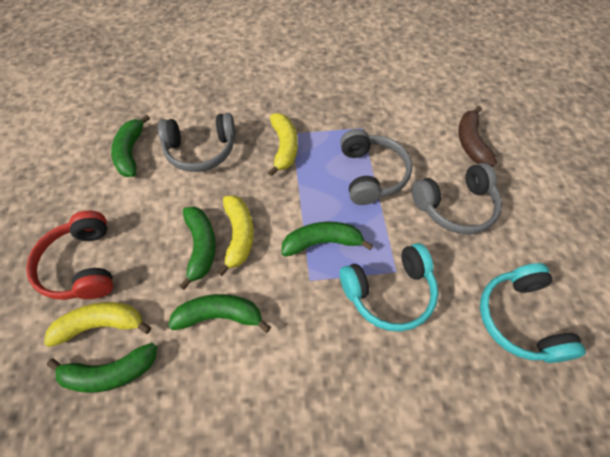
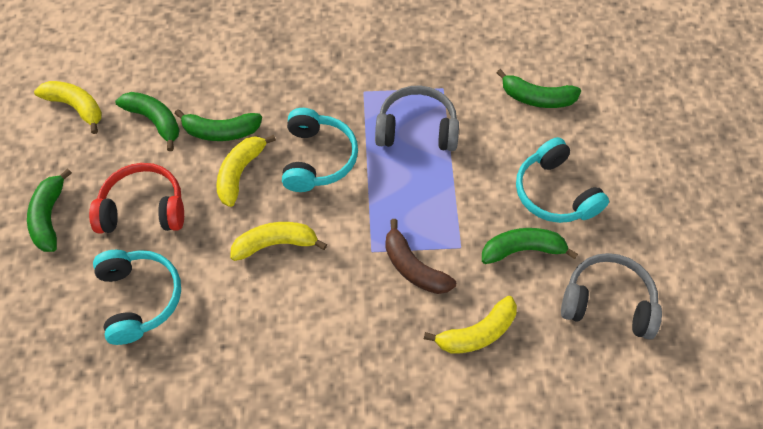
grey headphones: 3 -> 2
turquoise headphones: 2 -> 3
yellow banana: 3 -> 4

